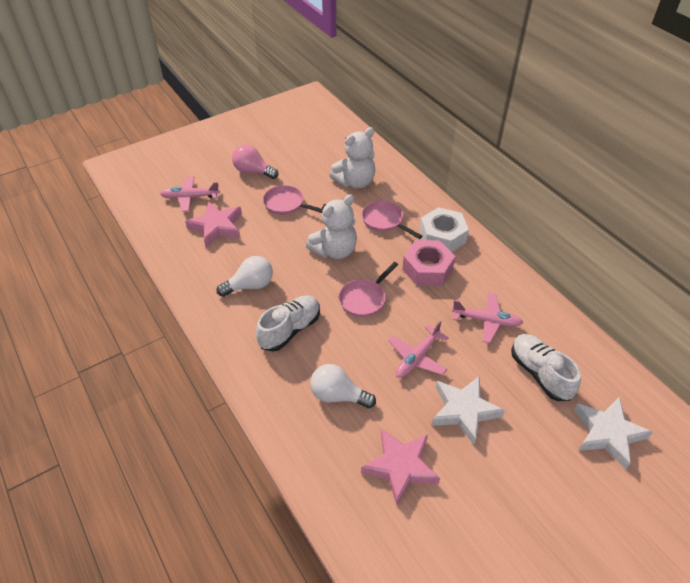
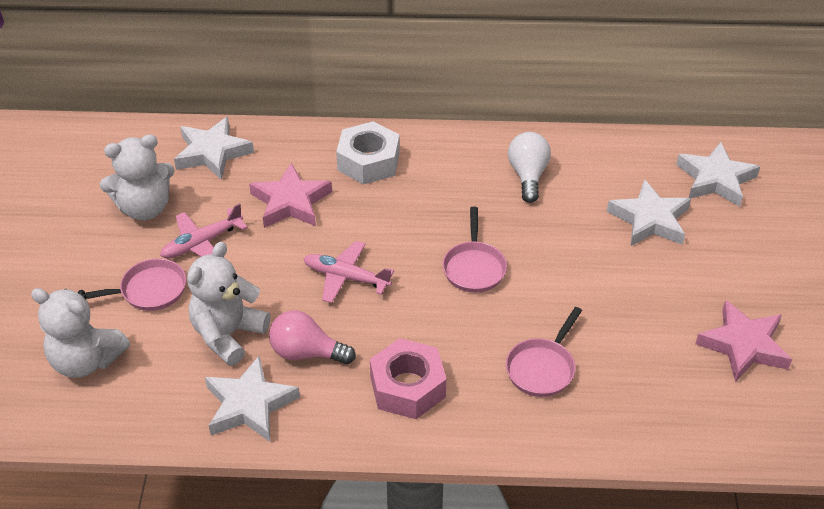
pink plane: 3 -> 2
white light bulb: 2 -> 1
white shoe: 2 -> 0
white star: 2 -> 4
white teddy bear: 2 -> 3

